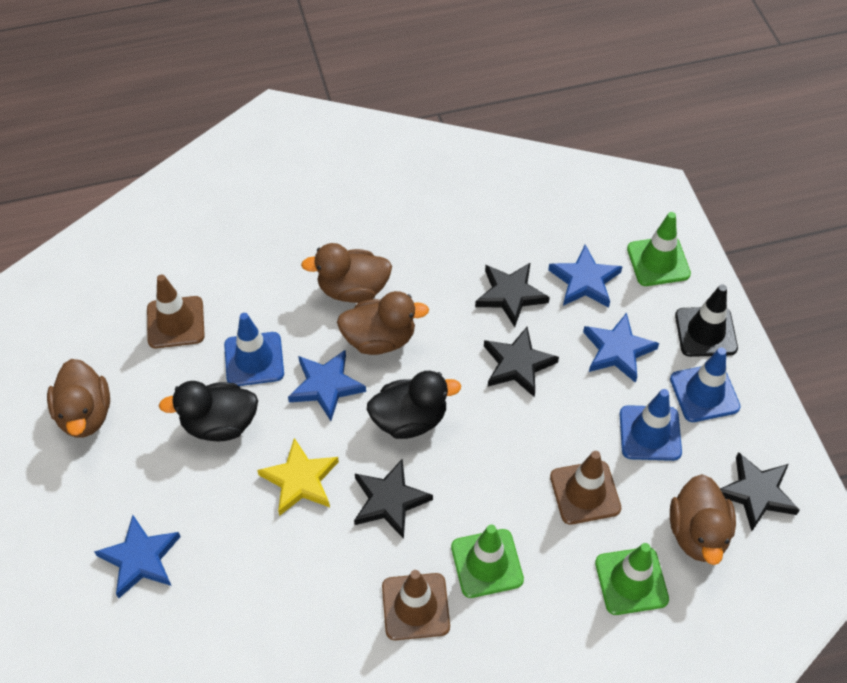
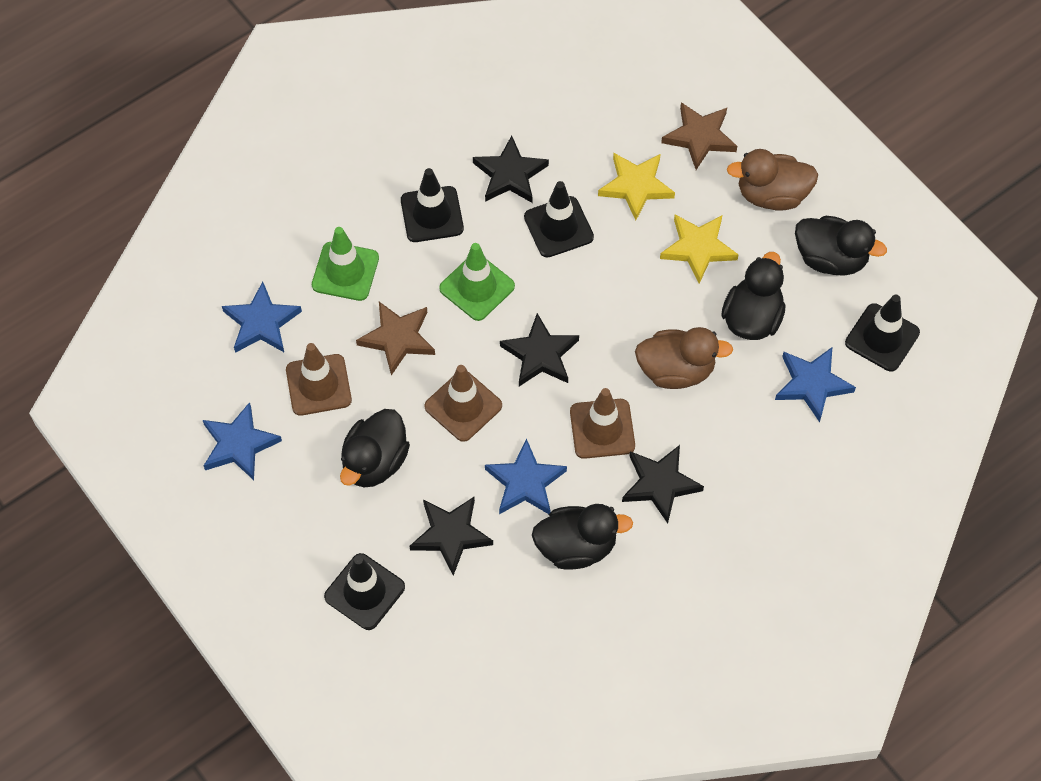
black duck: 2 -> 4
black traffic cone: 1 -> 4
blue traffic cone: 3 -> 0
brown duck: 4 -> 2
brown star: 0 -> 2
green traffic cone: 3 -> 2
yellow star: 1 -> 2

